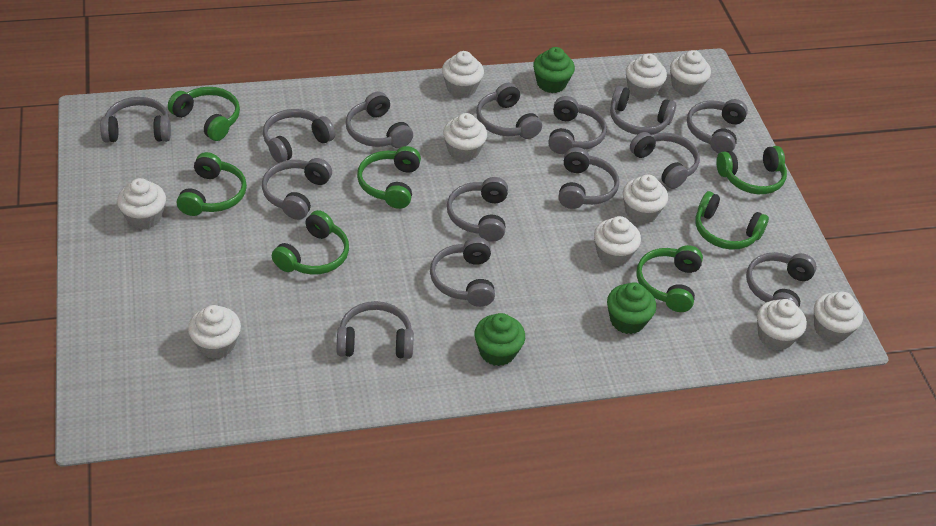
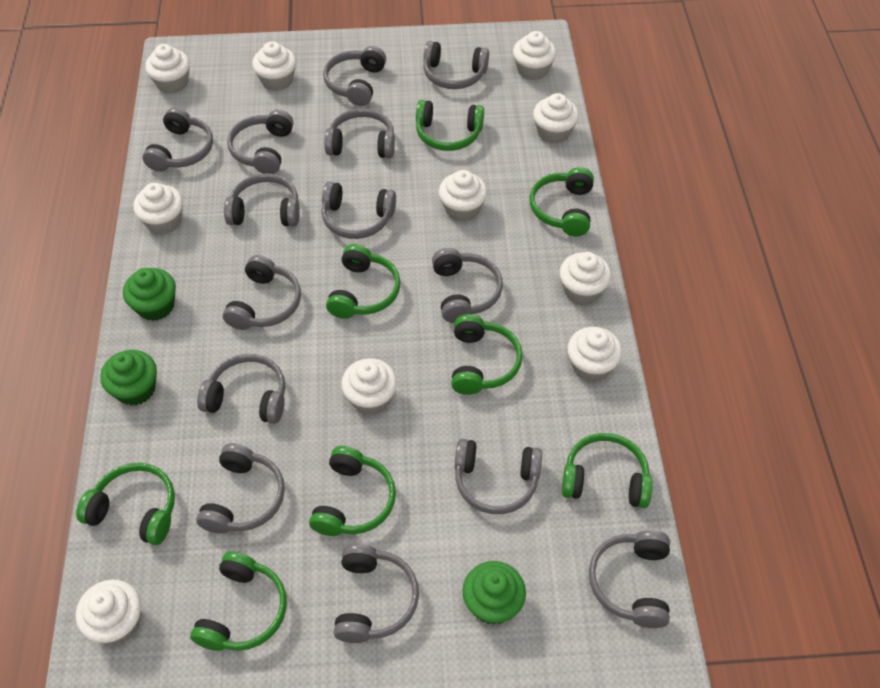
green headphones: 7 -> 8

